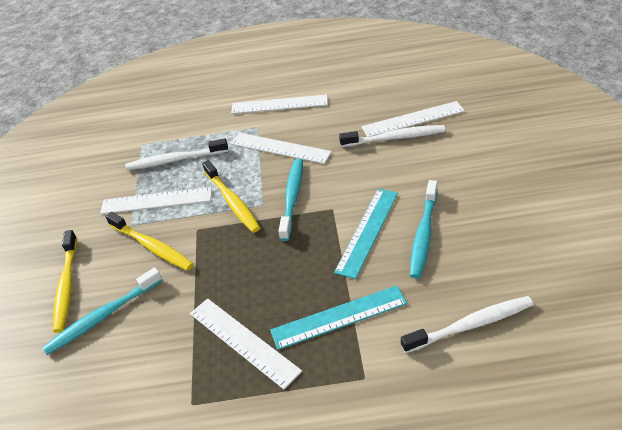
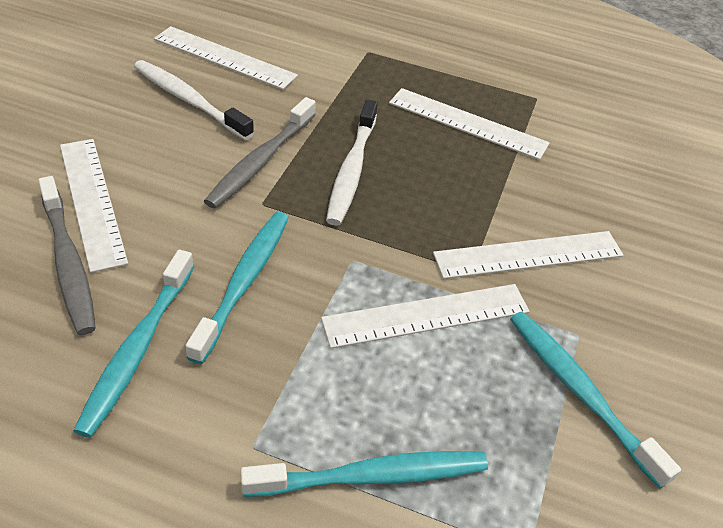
grey toothbrush: 0 -> 2
turquoise ruler: 2 -> 0
turquoise toothbrush: 3 -> 4
white toothbrush: 3 -> 2
yellow toothbrush: 3 -> 0

